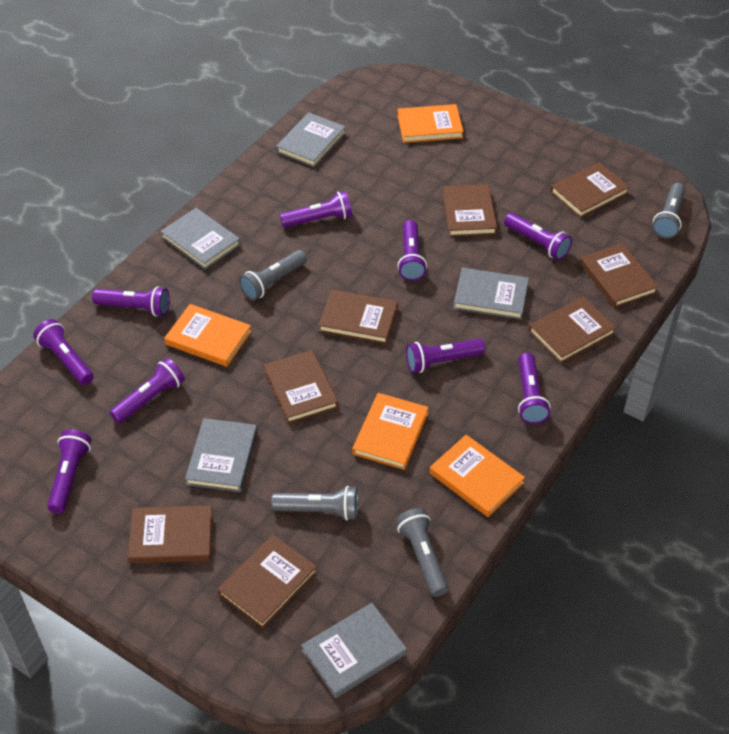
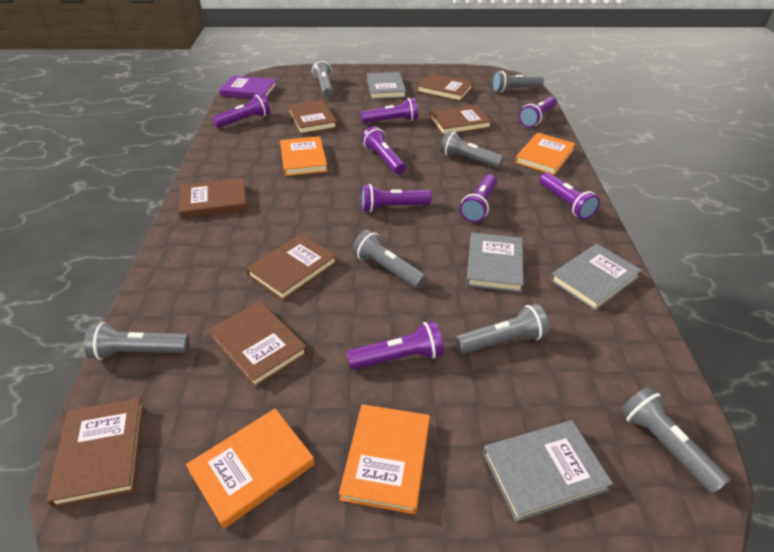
brown book: 8 -> 7
grey book: 5 -> 4
grey flashlight: 4 -> 7
purple book: 0 -> 1
purple flashlight: 9 -> 8

